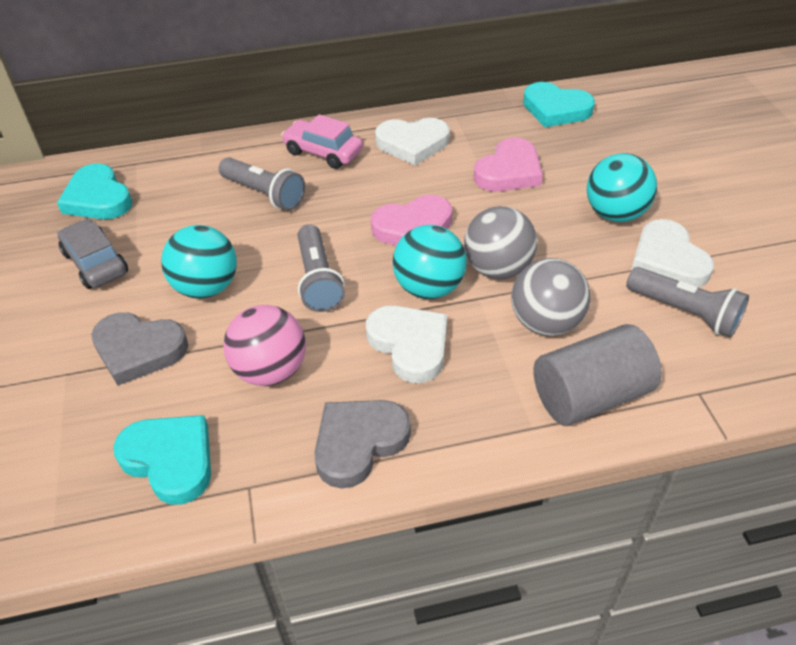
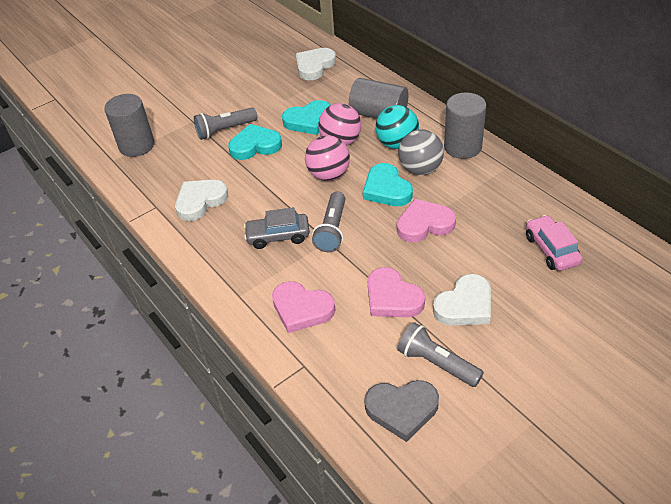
grey ball: 2 -> 1
grey cylinder: 1 -> 3
grey heart: 2 -> 1
pink ball: 1 -> 2
pink heart: 2 -> 3
turquoise ball: 3 -> 1

